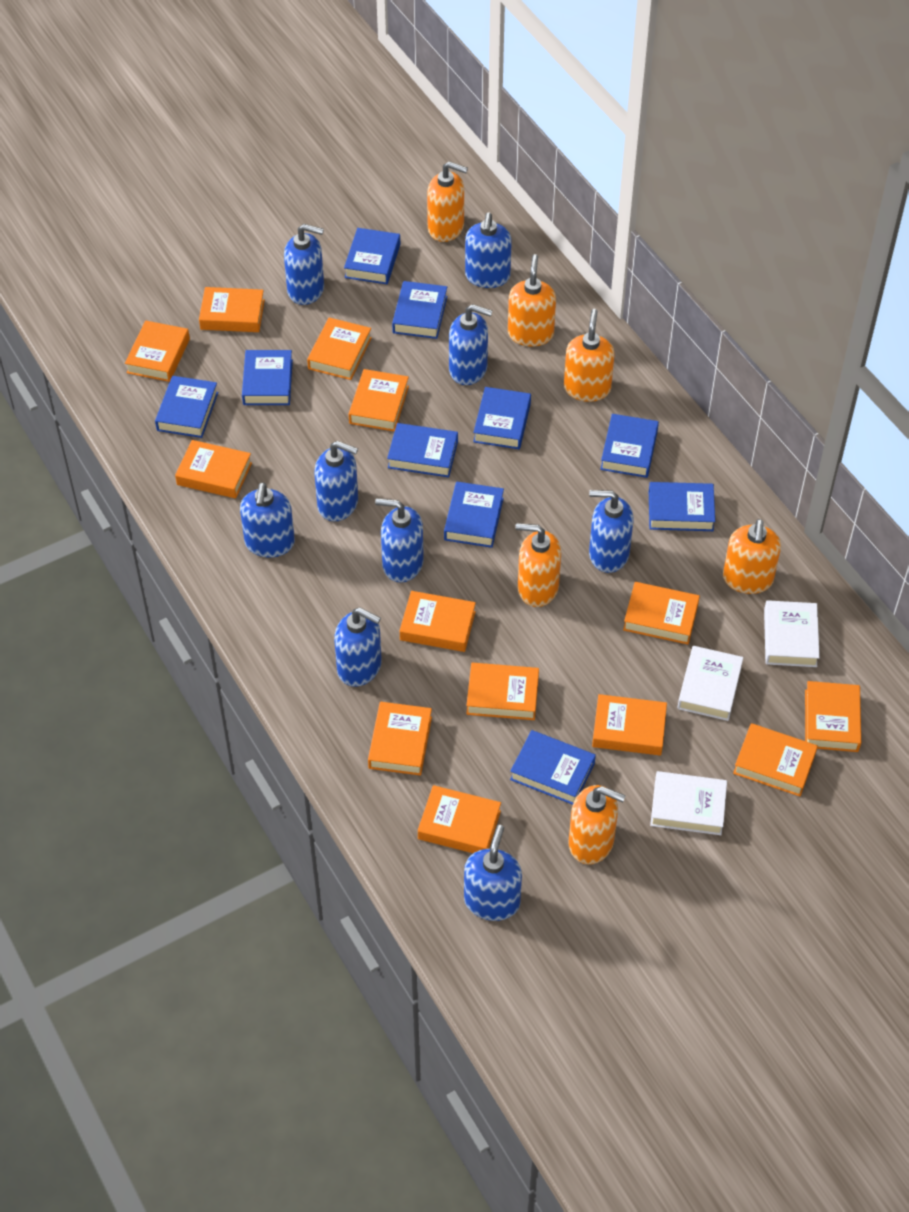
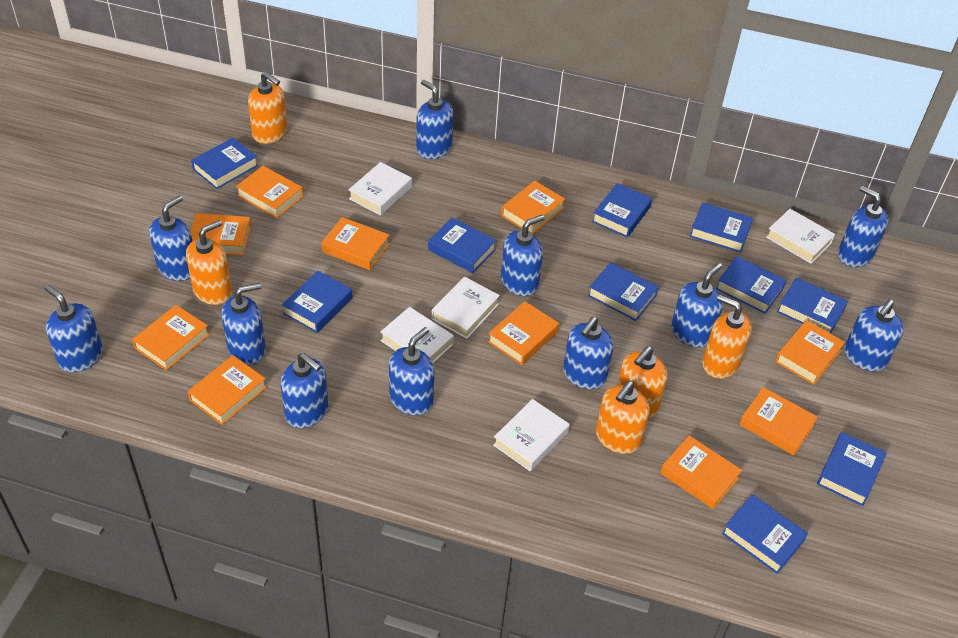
blue soap dispenser: 9 -> 11
orange book: 13 -> 10
orange soap dispenser: 6 -> 5
white book: 3 -> 5

